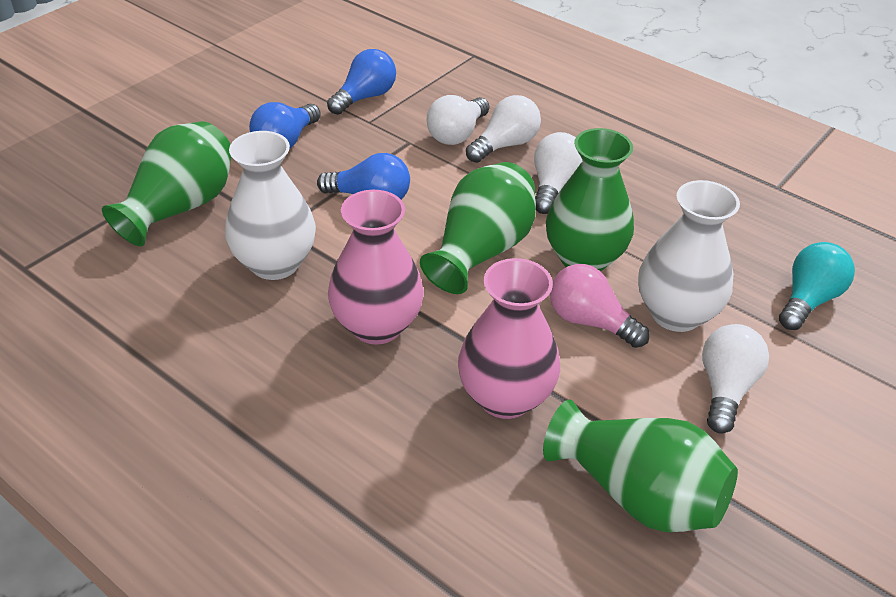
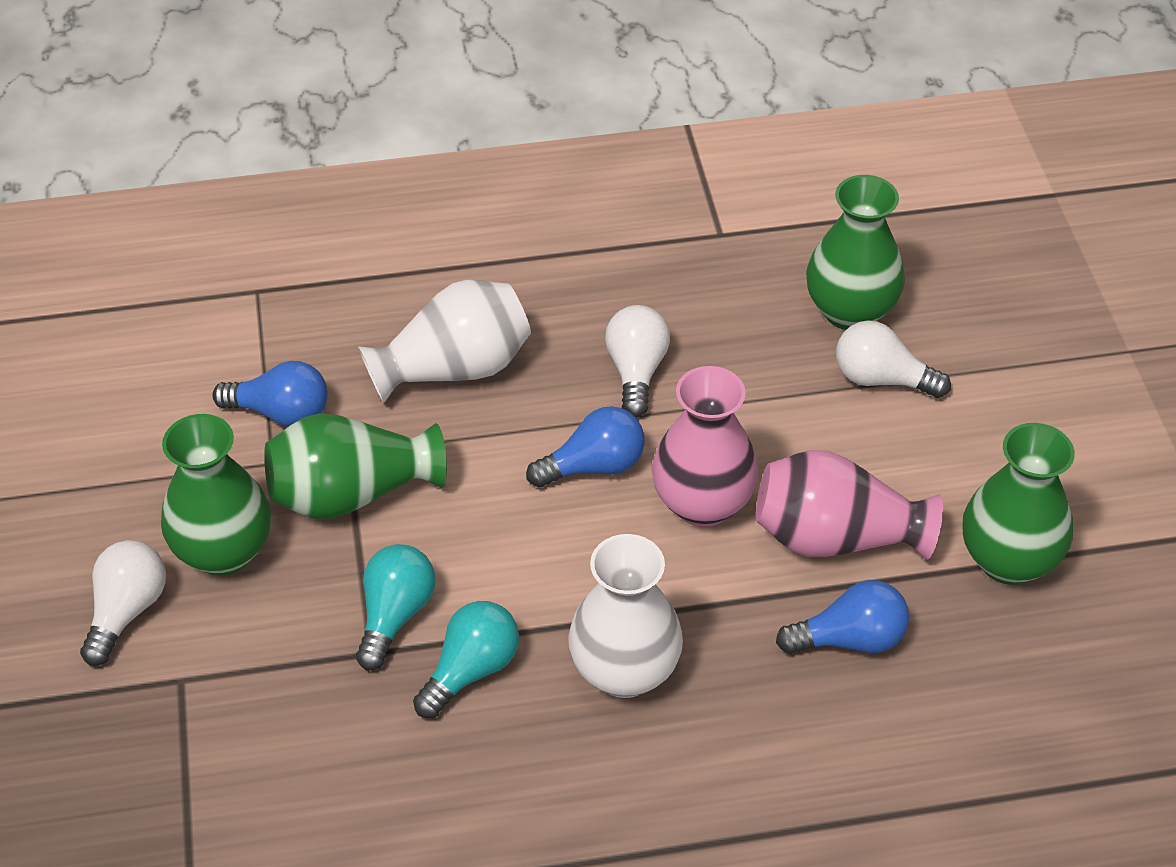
pink light bulb: 1 -> 0
turquoise light bulb: 1 -> 2
white light bulb: 4 -> 3

